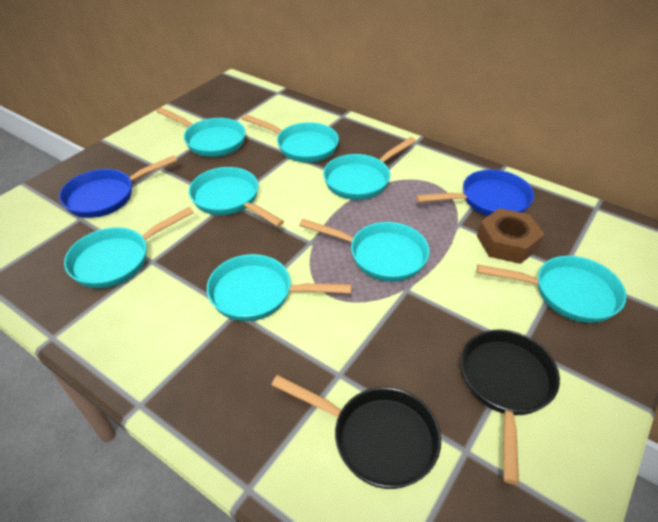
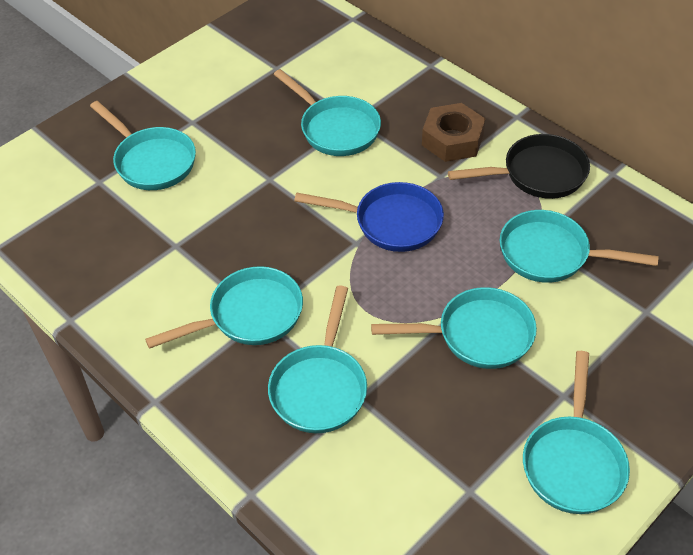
black pan: 2 -> 1
blue pan: 2 -> 1
turquoise pan: 8 -> 7

